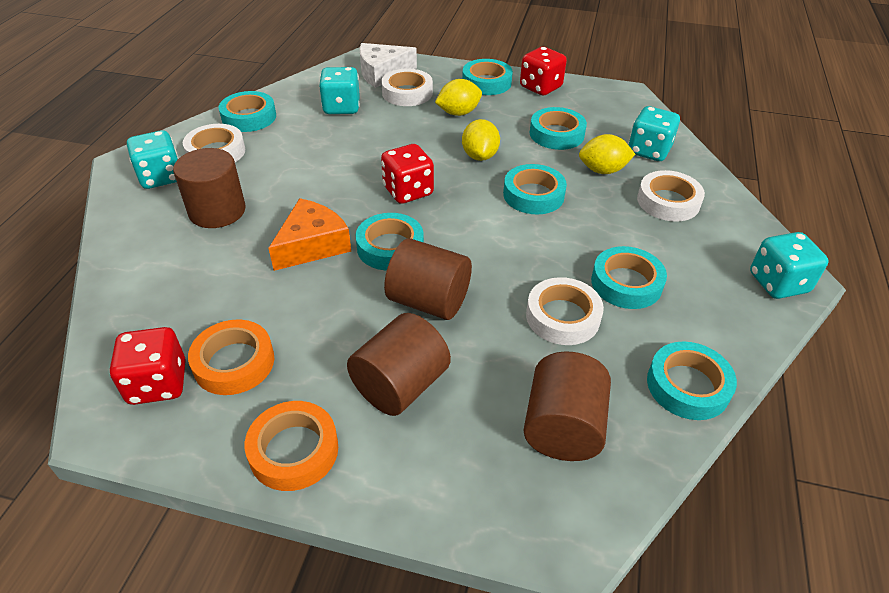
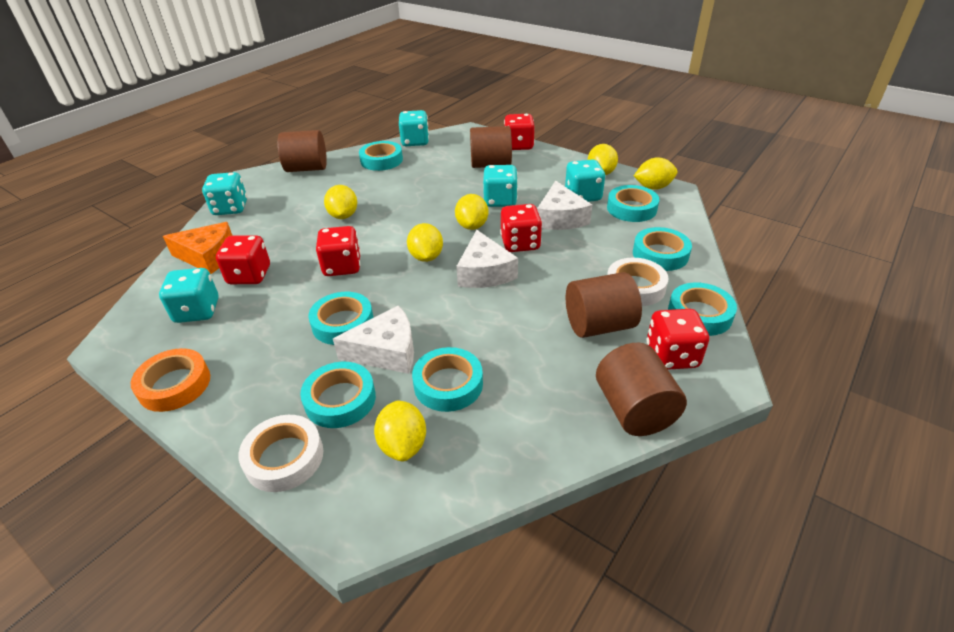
orange tape: 2 -> 1
red dice: 3 -> 5
turquoise dice: 4 -> 5
white cheese: 1 -> 3
white tape: 4 -> 2
yellow lemon: 3 -> 6

